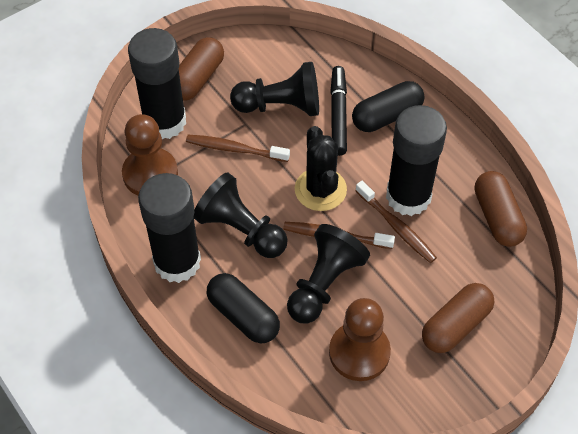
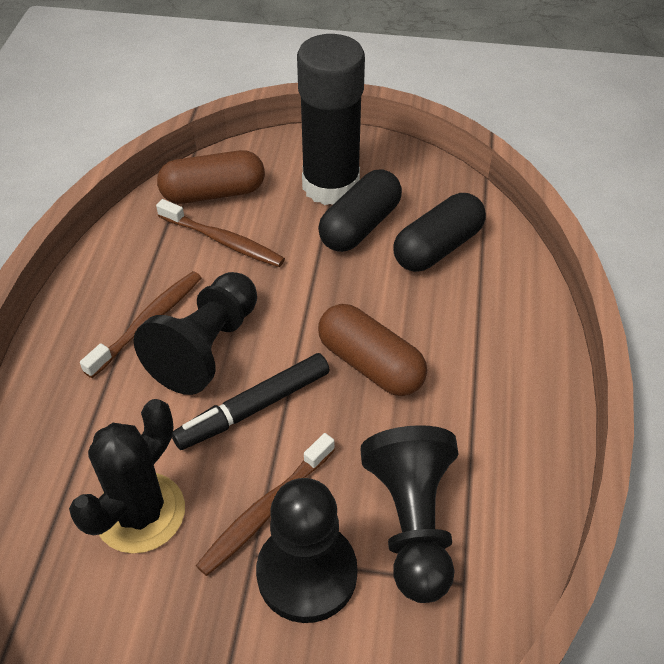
black glue stick: 3 -> 1
brown capsule: 3 -> 2
brown pawn: 2 -> 0

